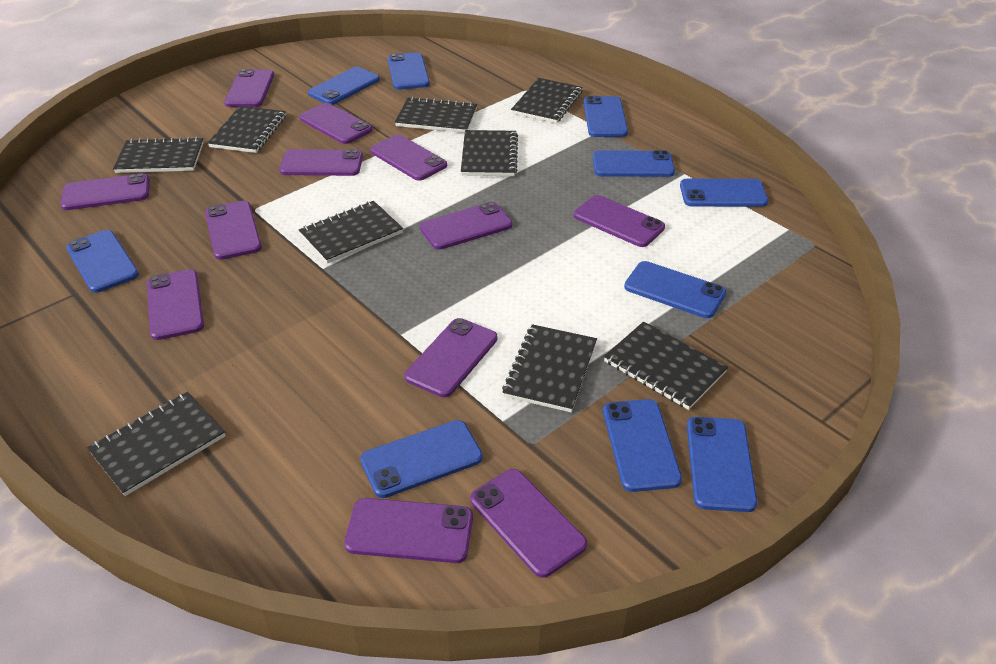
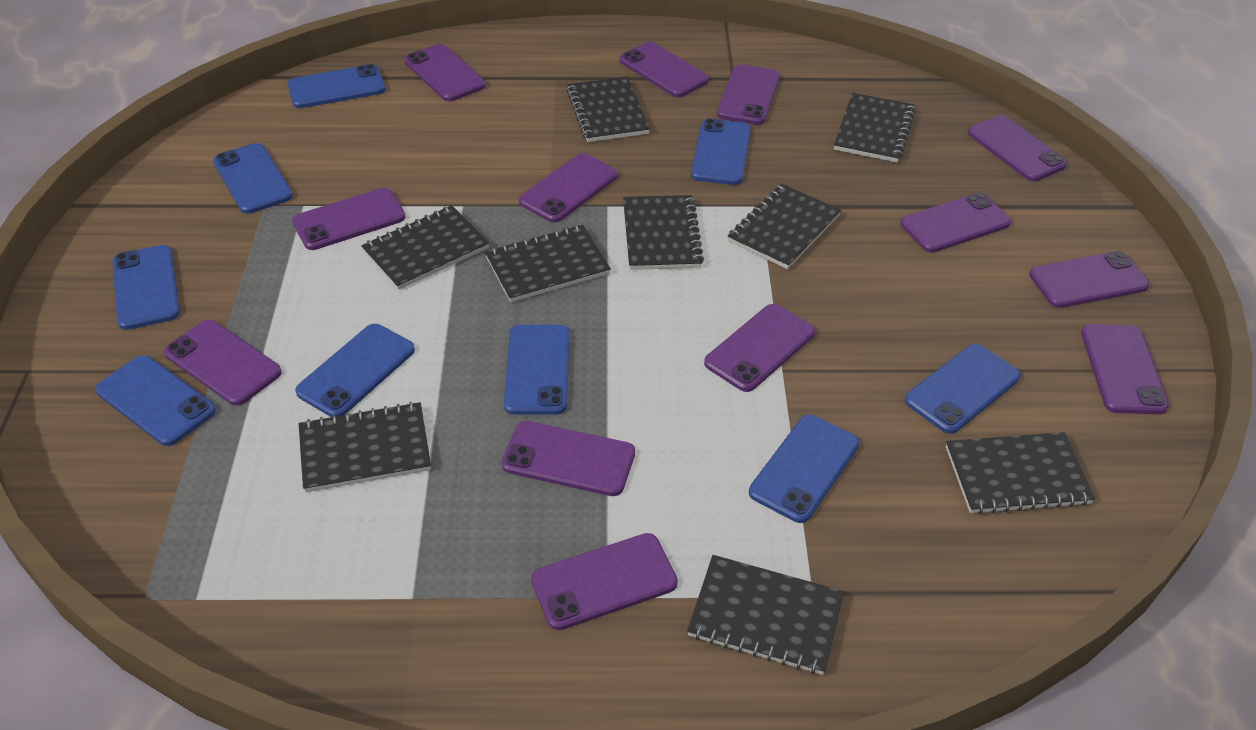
blue phone: 10 -> 9
purple phone: 12 -> 13

